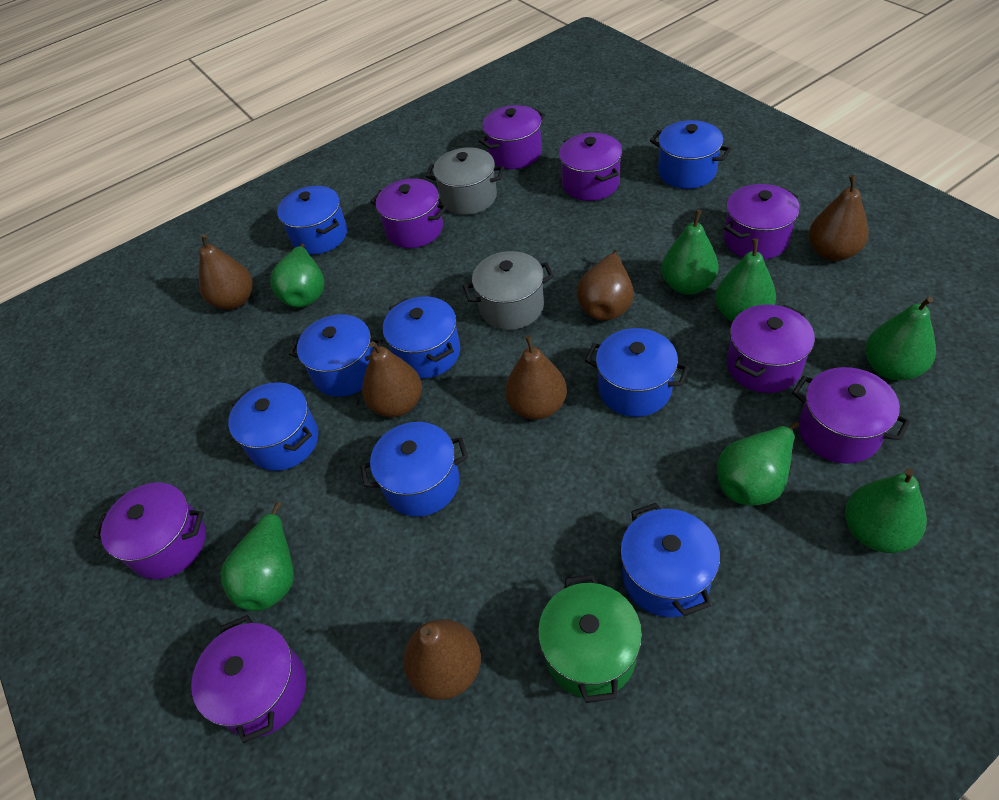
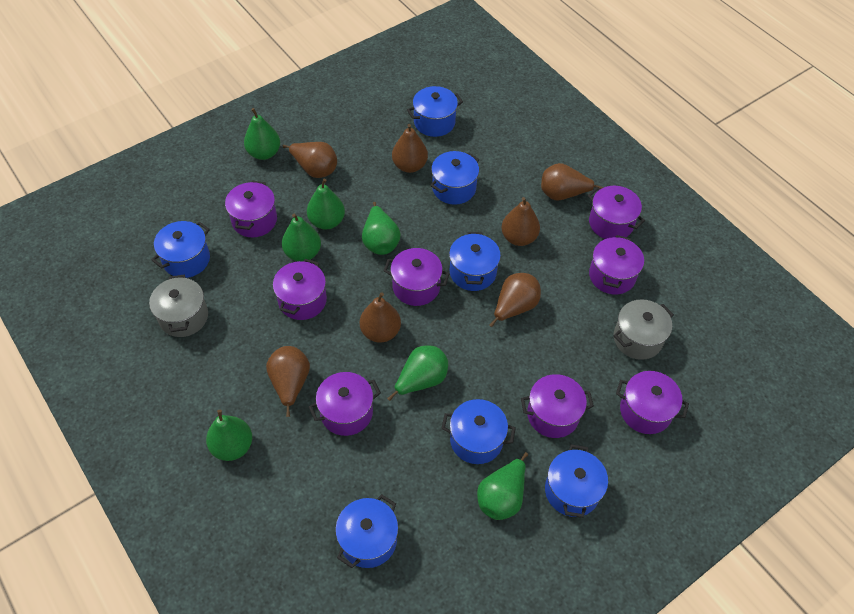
blue pot: 8 -> 7
brown pear: 6 -> 7
green pot: 1 -> 0

